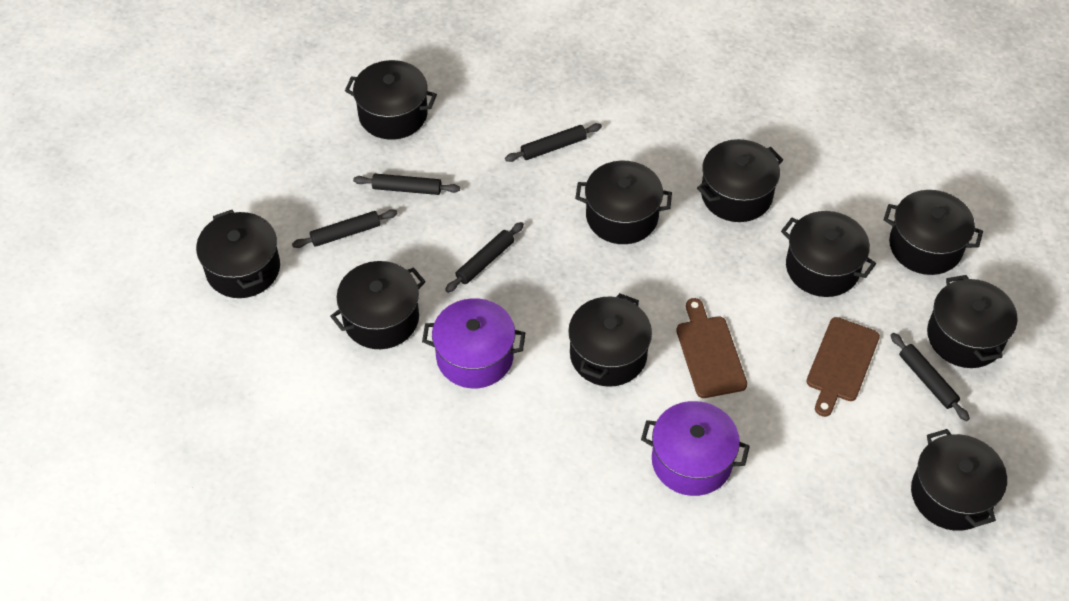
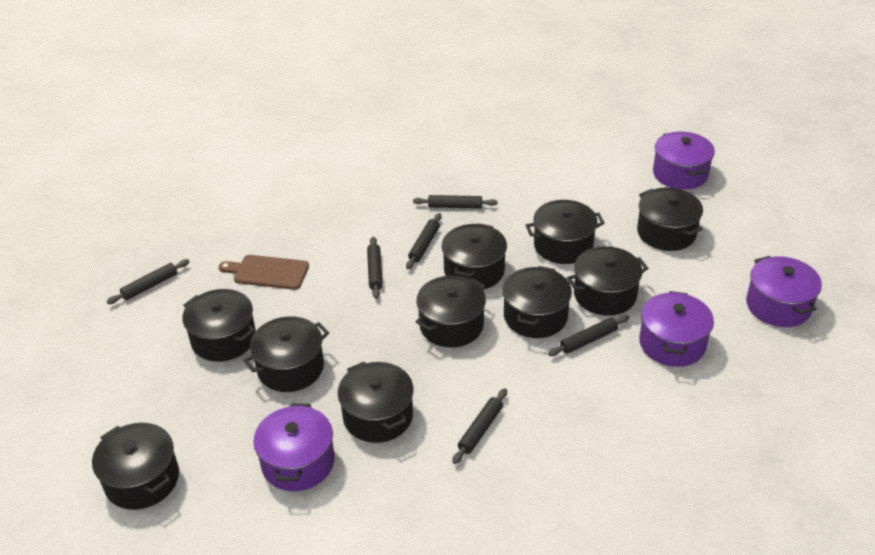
black rolling pin: 5 -> 6
brown cutting board: 2 -> 1
purple pot: 2 -> 4

